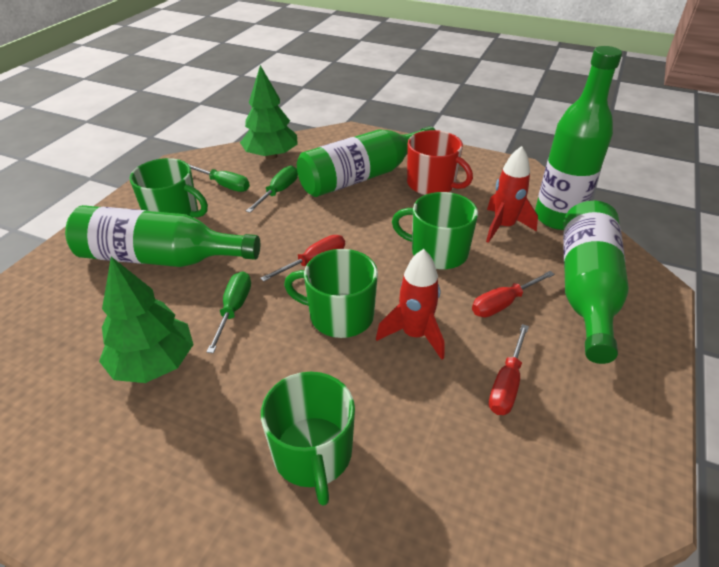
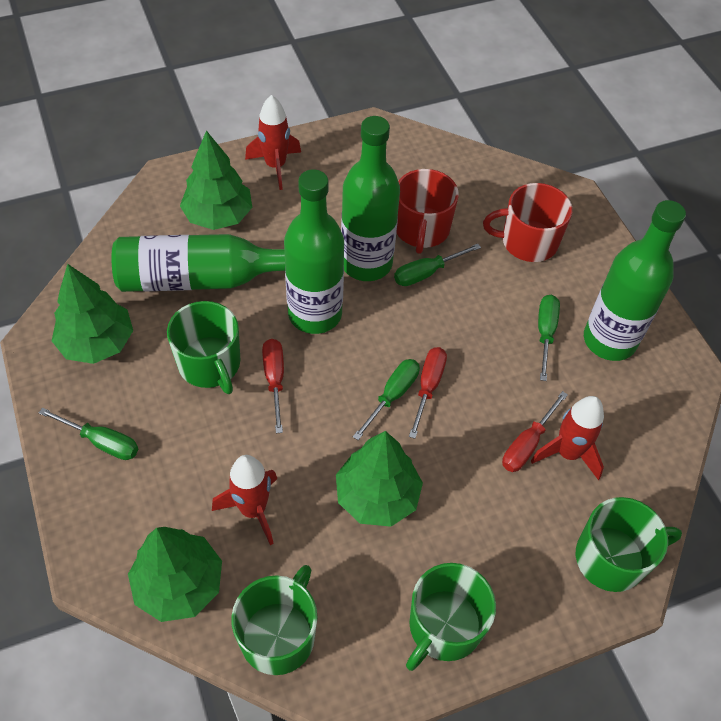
green screwdriver: 3 -> 4
green tree: 2 -> 4
red mug: 1 -> 2
red rocket: 2 -> 3

